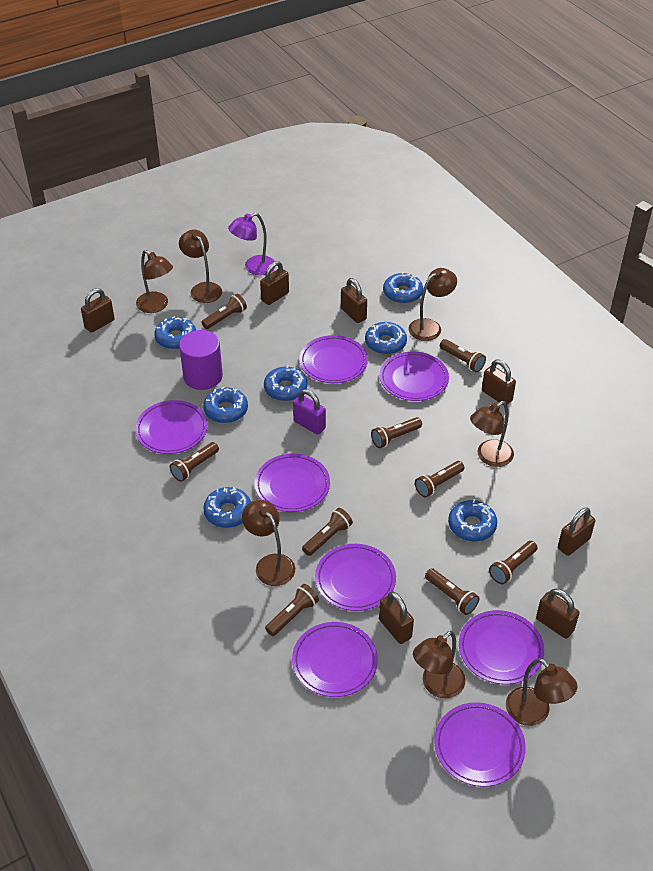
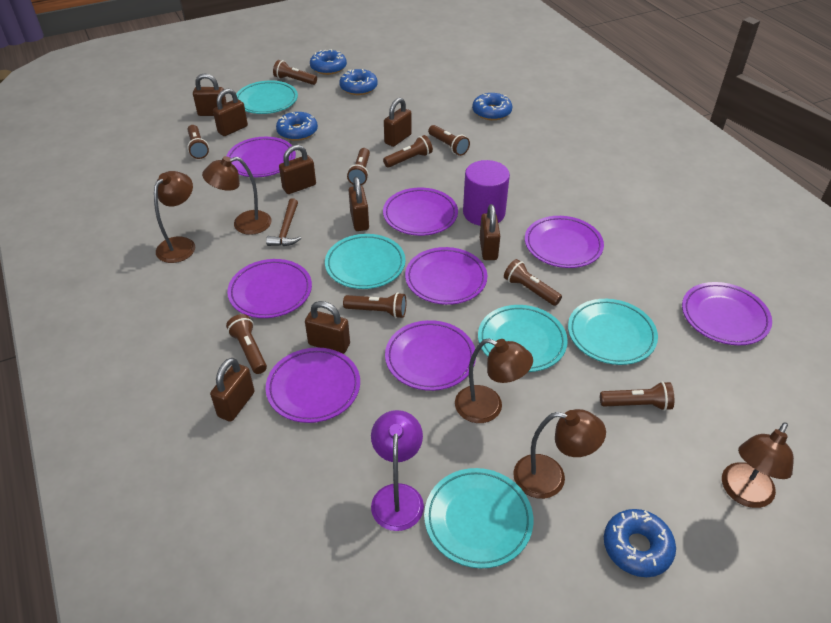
blue donut: 7 -> 5
brown hammer: 0 -> 1
brown lamp: 7 -> 5
brown padlock: 7 -> 8
purple padlock: 1 -> 0
turquoise plate: 0 -> 5

